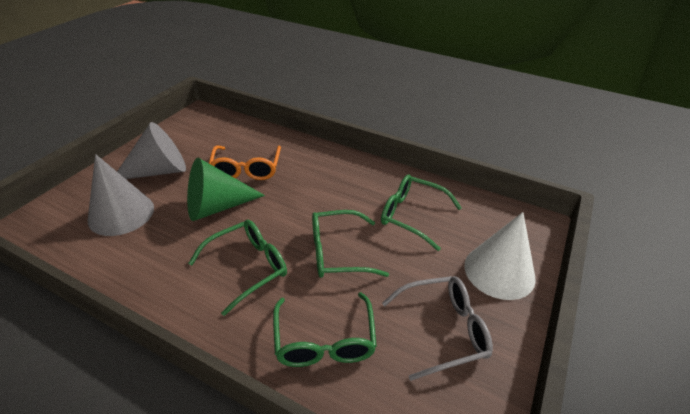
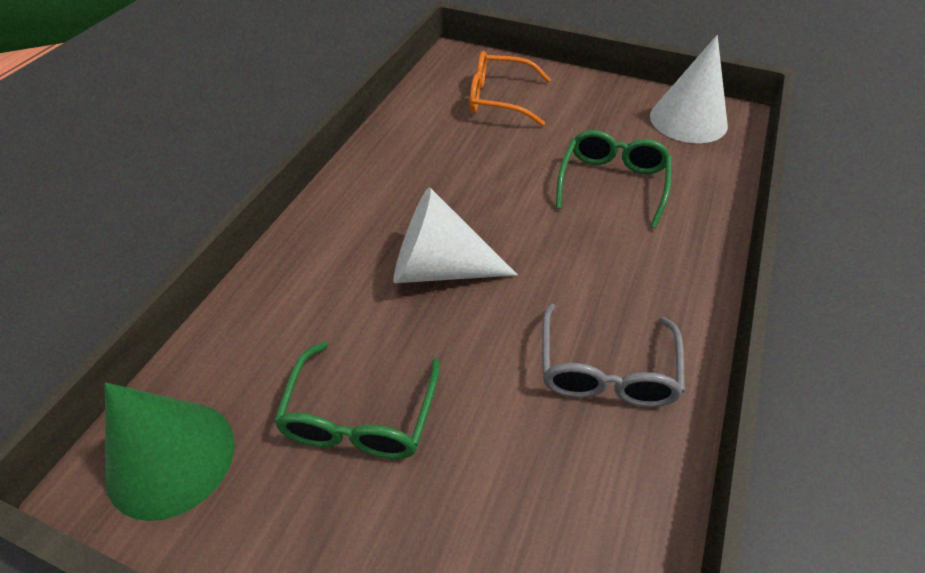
green glasses: 4 -> 2
grey cone: 2 -> 0
white cone: 1 -> 2

